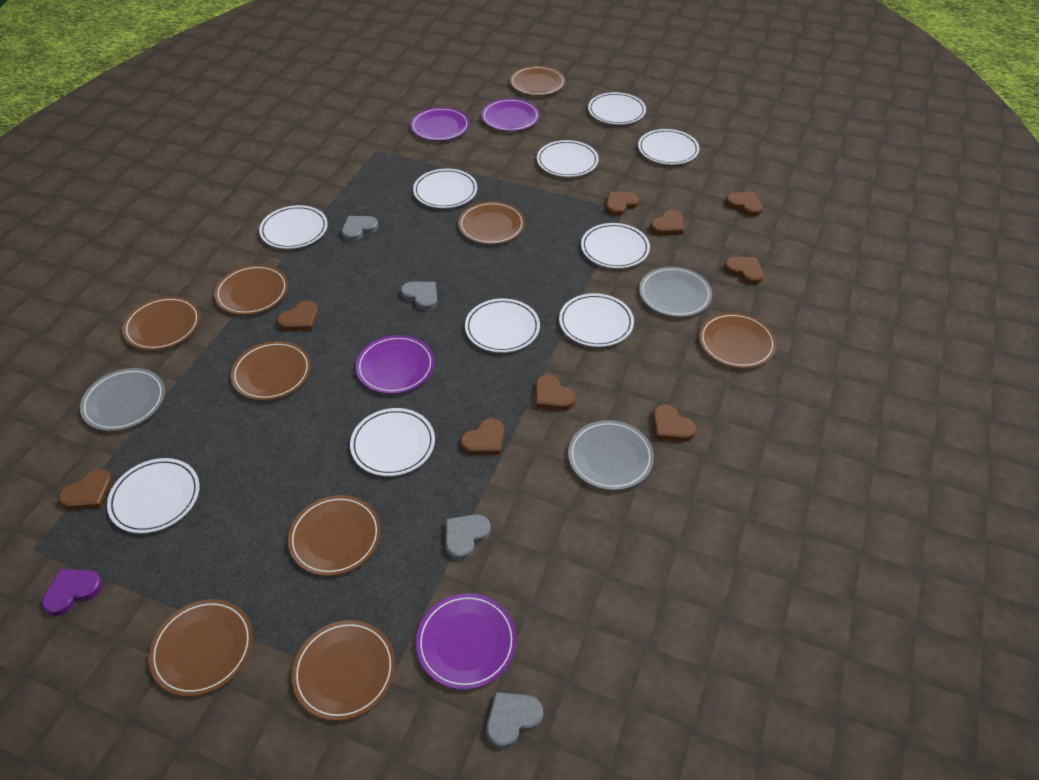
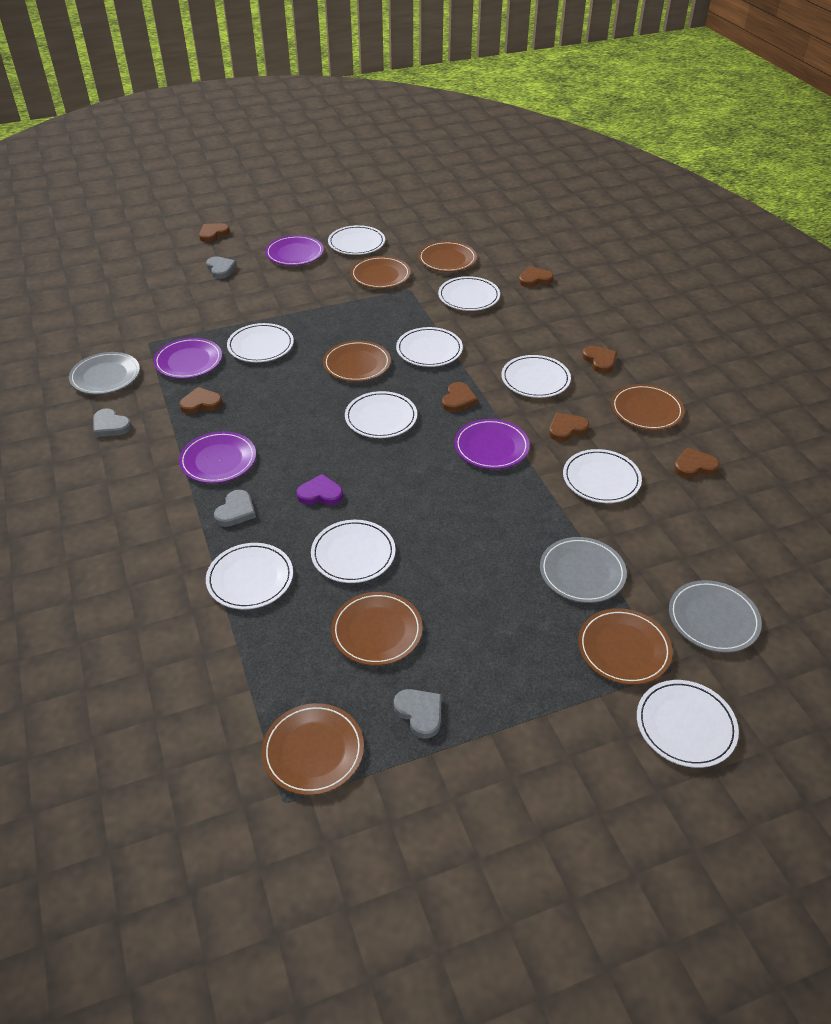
brown heart: 9 -> 7
brown plate: 9 -> 7

